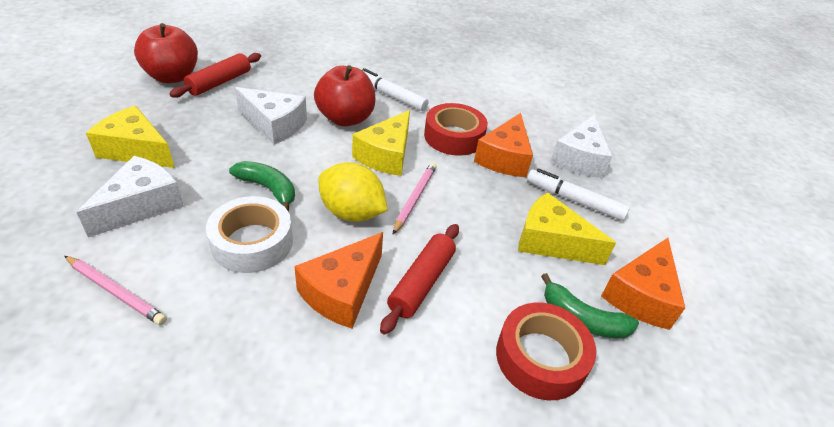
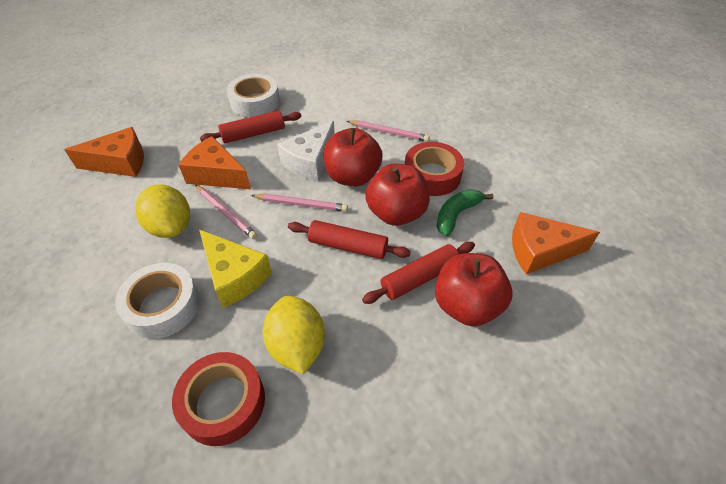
green banana: 2 -> 1
pink pencil: 2 -> 3
red apple: 2 -> 3
red rolling pin: 2 -> 3
white cheese: 3 -> 1
white marker: 2 -> 0
white tape: 1 -> 2
yellow cheese: 3 -> 1
yellow lemon: 1 -> 2

